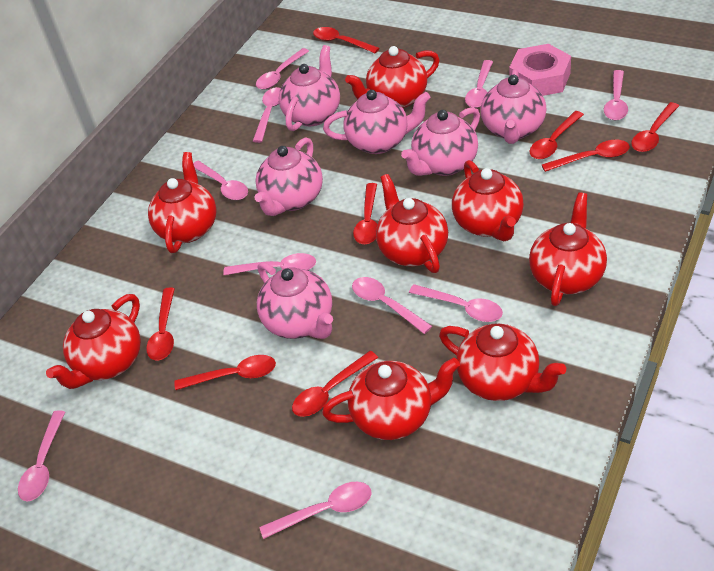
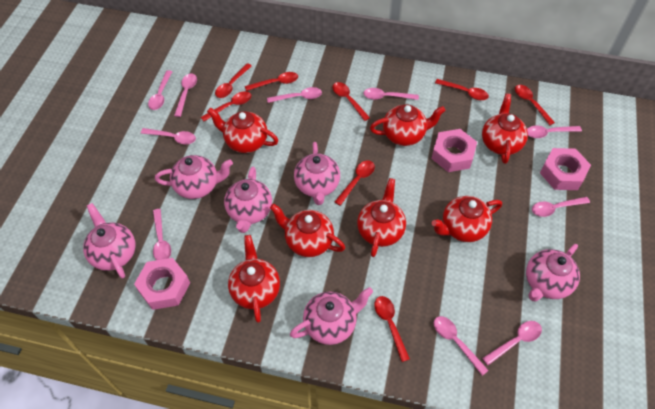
pink nut: 1 -> 3
red teapot: 8 -> 7

